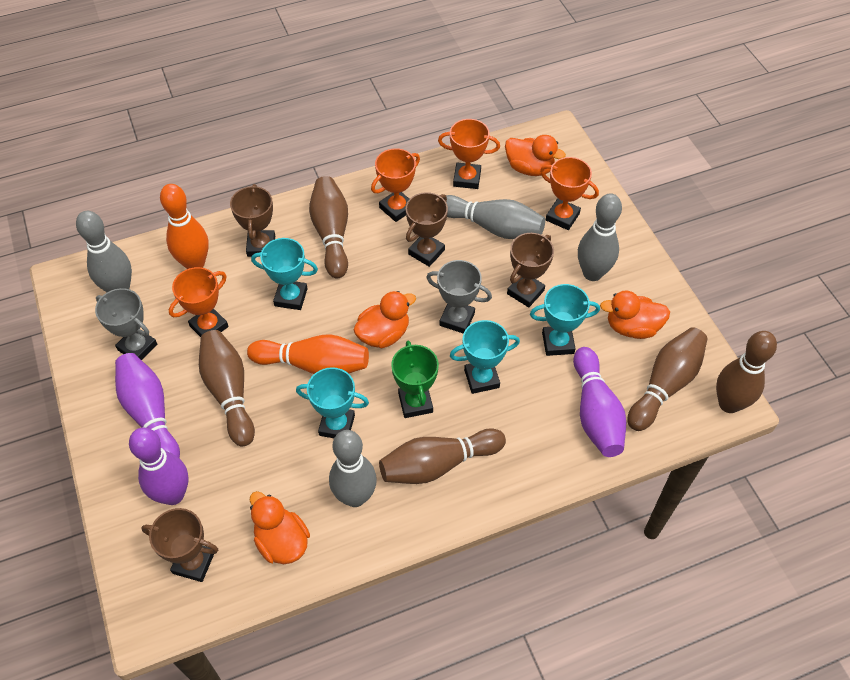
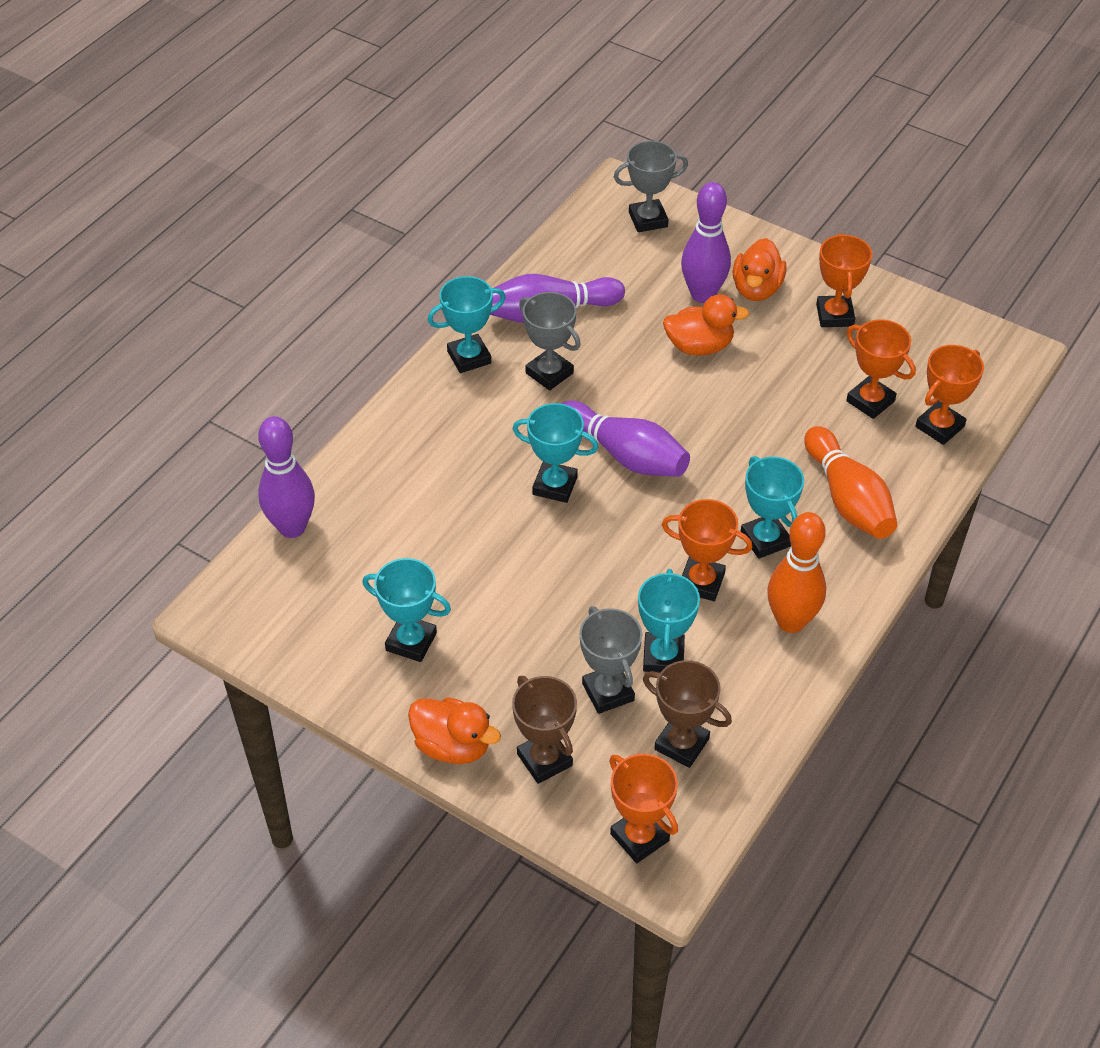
brown bowling pin: 5 -> 0
brown trophy: 4 -> 2
green trophy: 1 -> 0
grey bowling pin: 4 -> 0
grey trophy: 2 -> 3
orange duck: 4 -> 3
orange trophy: 4 -> 5
purple bowling pin: 3 -> 4
turquoise trophy: 4 -> 5

